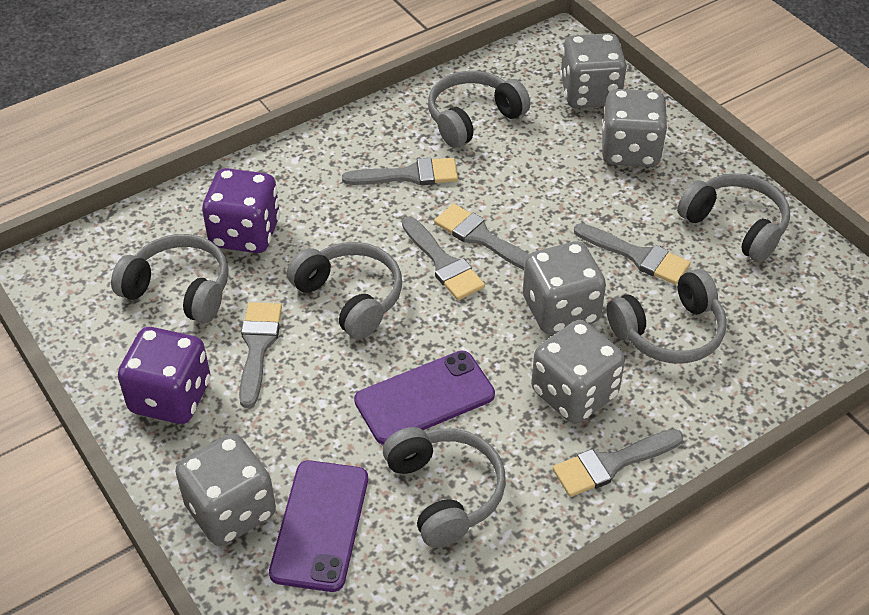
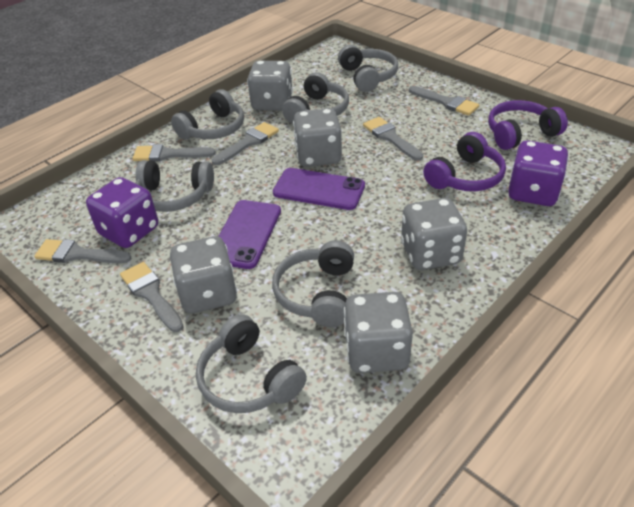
purple headphones: 0 -> 2

